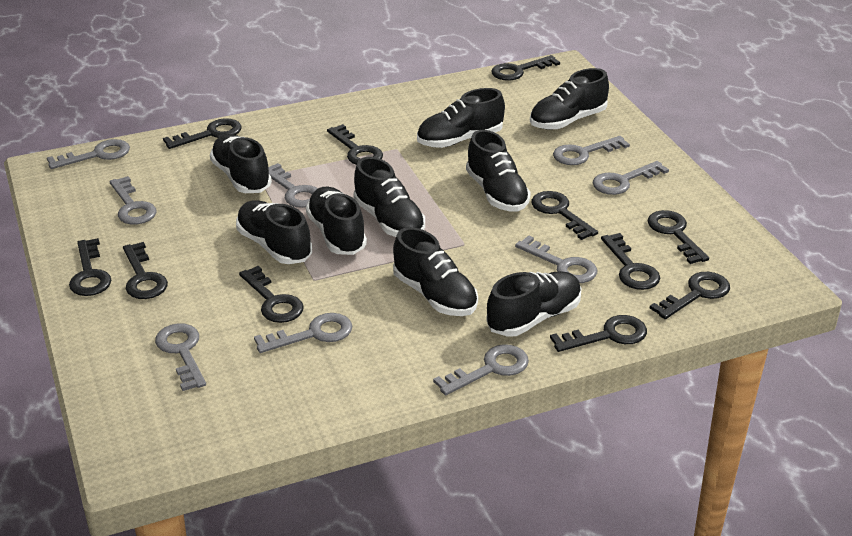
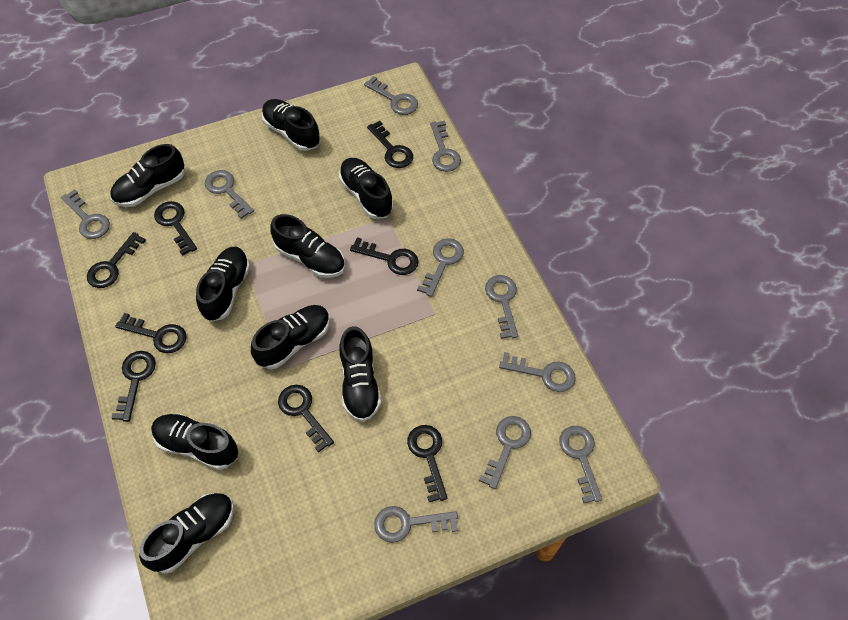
black key: 11 -> 8
grey key: 9 -> 10

